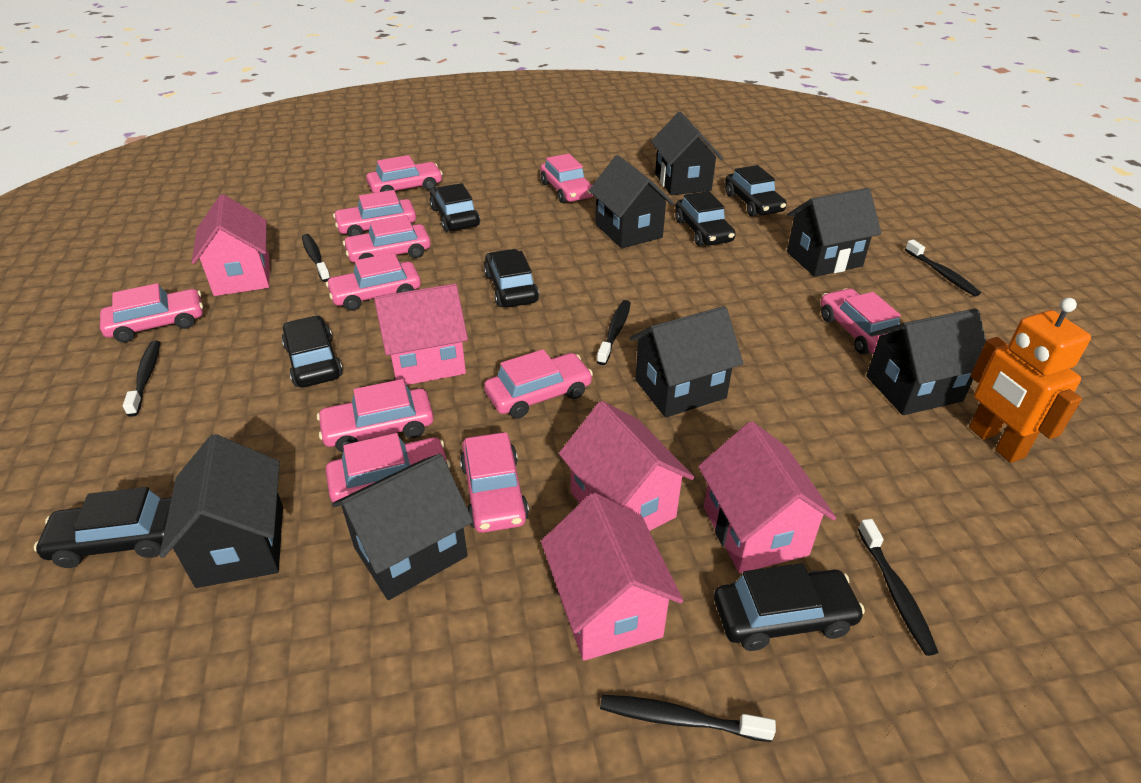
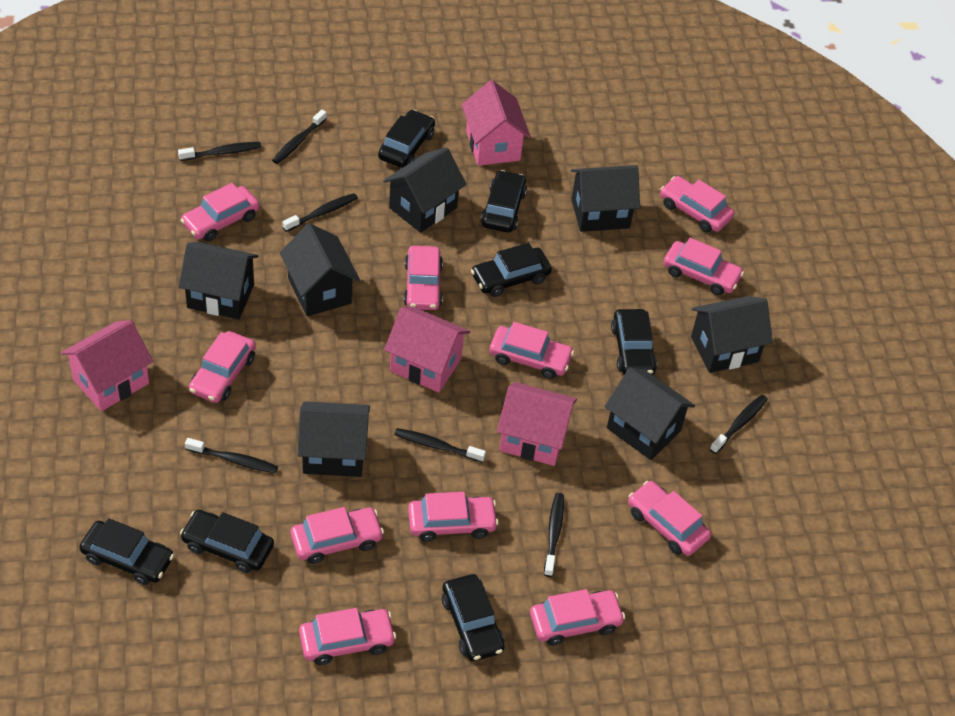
black toothbrush: 6 -> 7
orange robot: 1 -> 0
pink house: 5 -> 4

